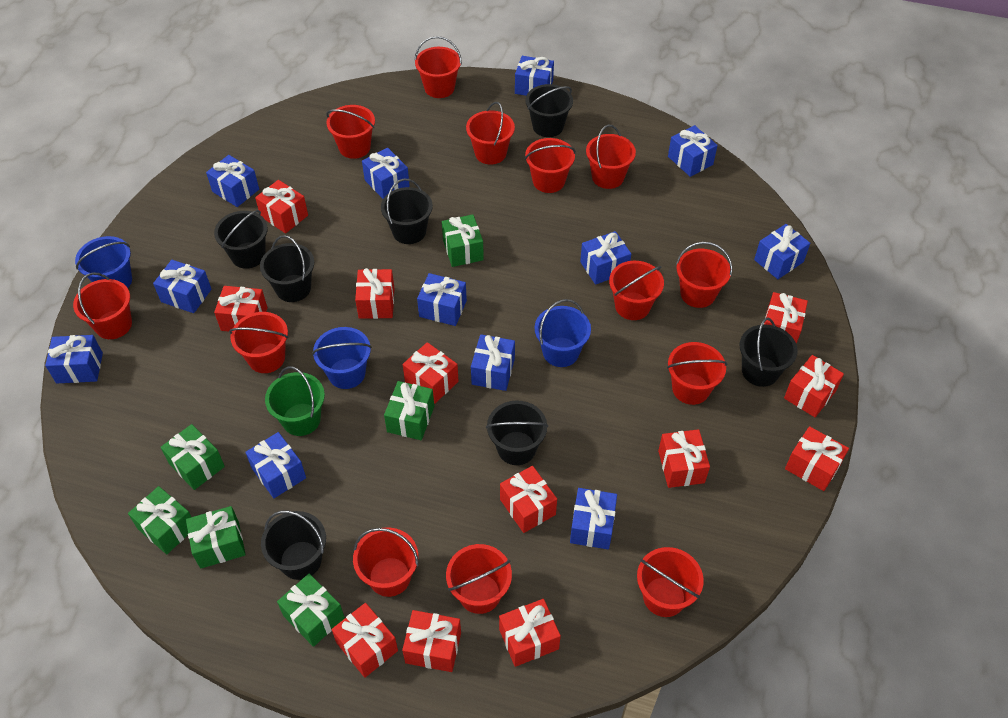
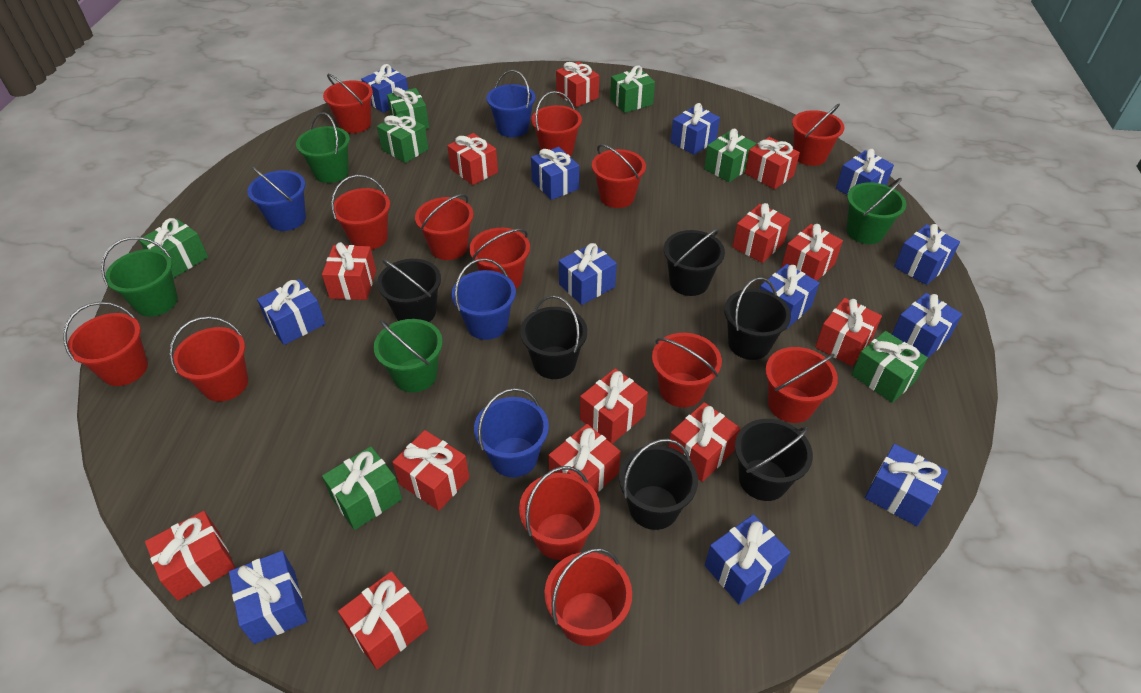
black bucket: 7 -> 6
blue bucket: 3 -> 4
green bucket: 1 -> 4
green gift: 6 -> 7
red gift: 12 -> 13

